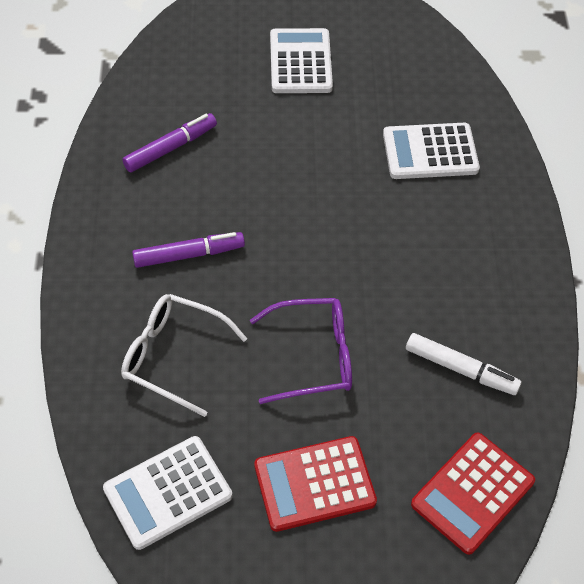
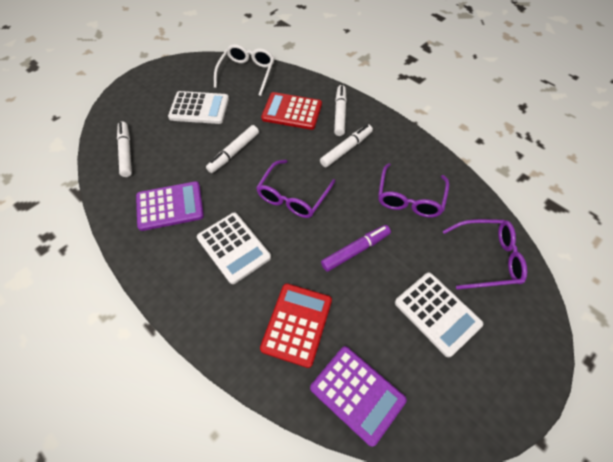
purple calculator: 0 -> 2
purple glasses: 1 -> 3
purple marker: 2 -> 1
white marker: 1 -> 4

